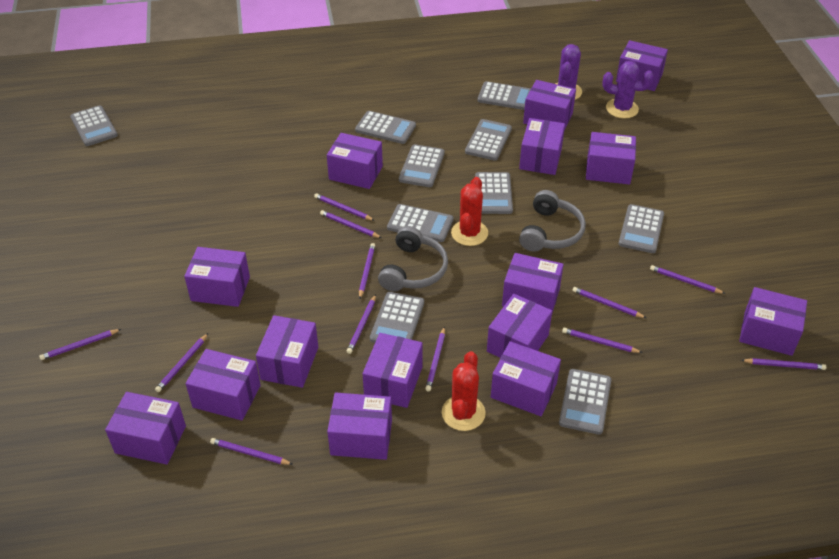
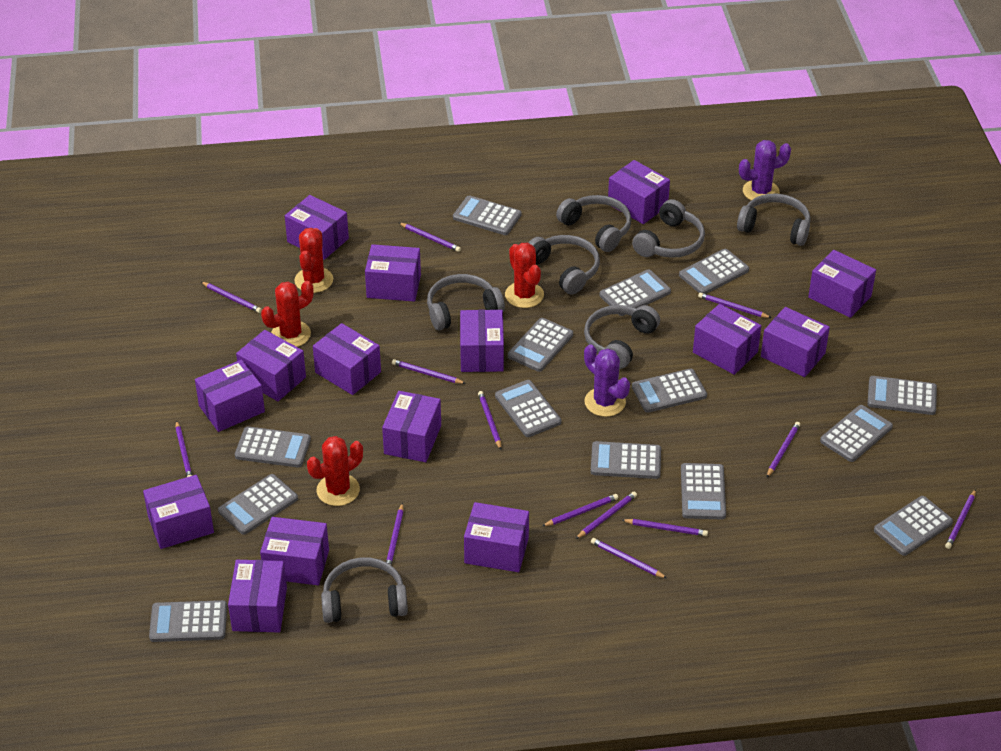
grey calculator: 10 -> 14
grey headphones: 2 -> 7
purple pencil: 12 -> 13
red cactus: 2 -> 4

